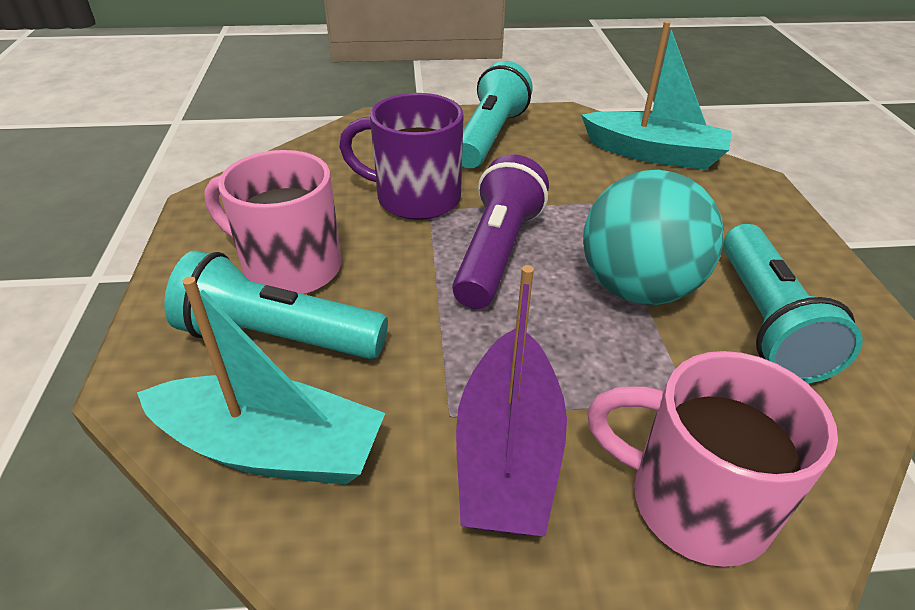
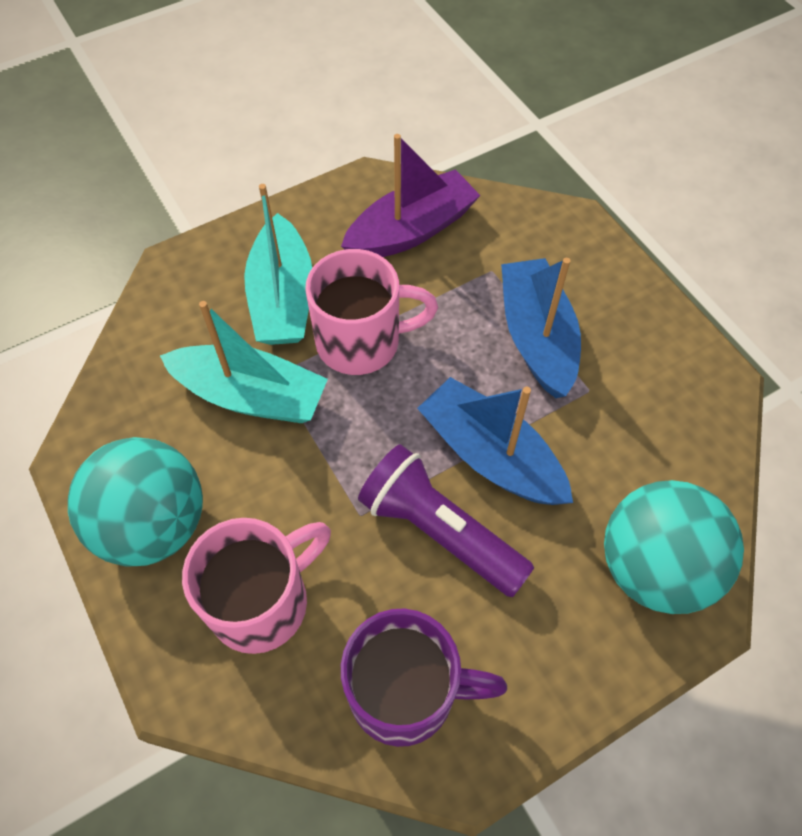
blue boat: 0 -> 2
turquoise ball: 1 -> 2
turquoise flashlight: 3 -> 0

